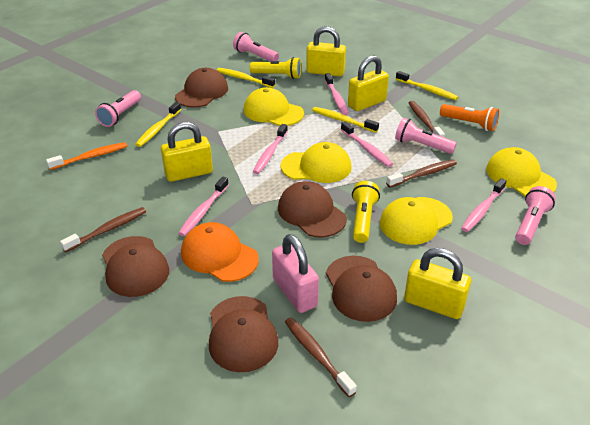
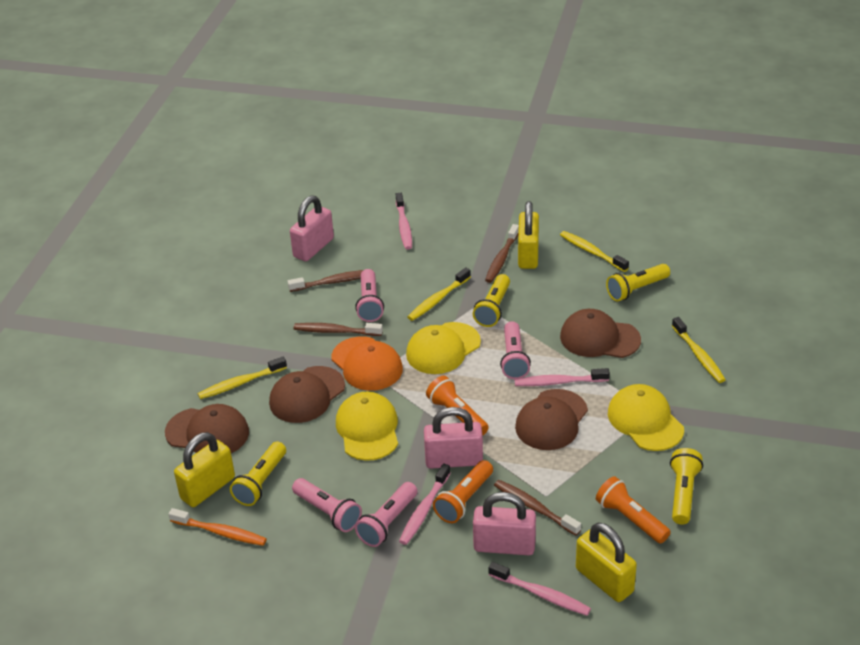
brown cap: 5 -> 4
orange flashlight: 1 -> 3
pink padlock: 1 -> 3
pink toothbrush: 5 -> 4
yellow cap: 4 -> 3
yellow flashlight: 2 -> 4
yellow padlock: 4 -> 3

